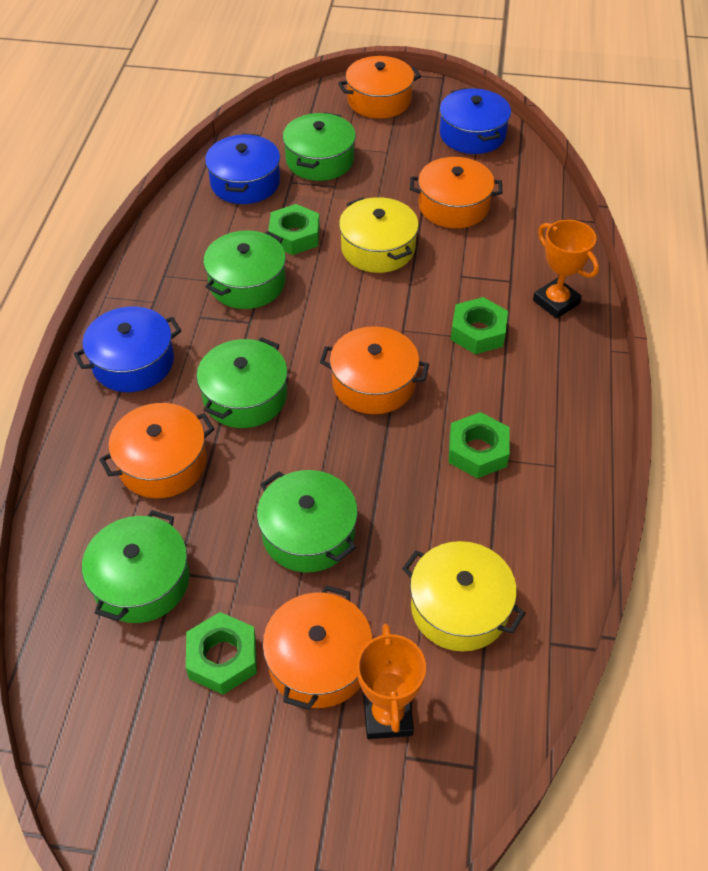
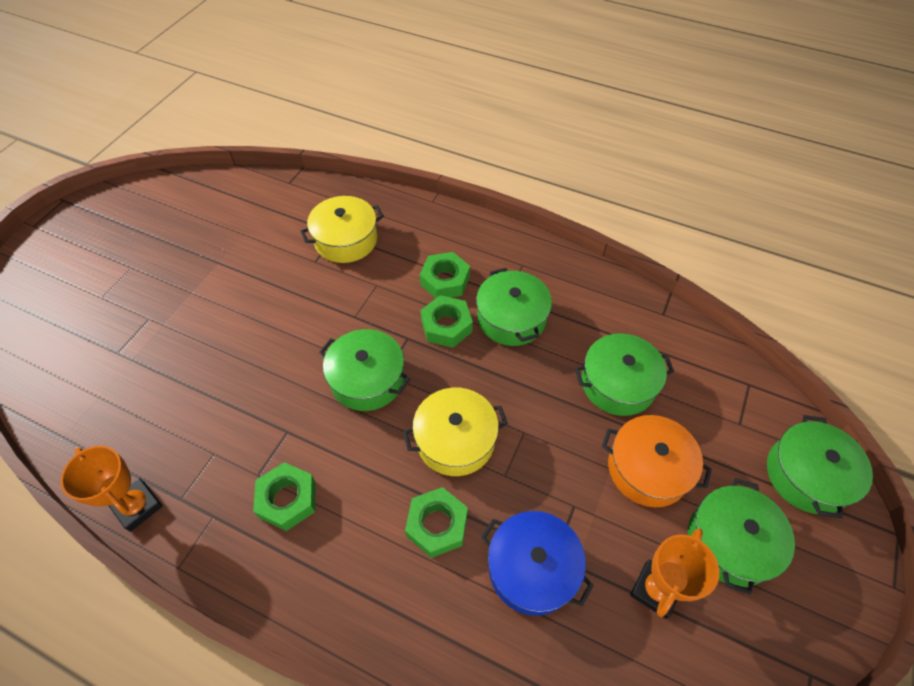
blue pot: 3 -> 1
orange pot: 5 -> 1

